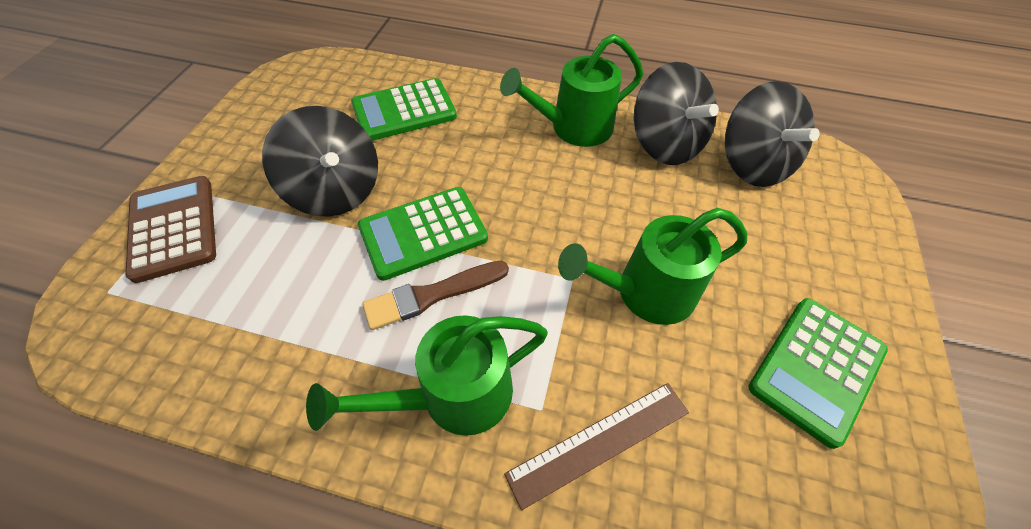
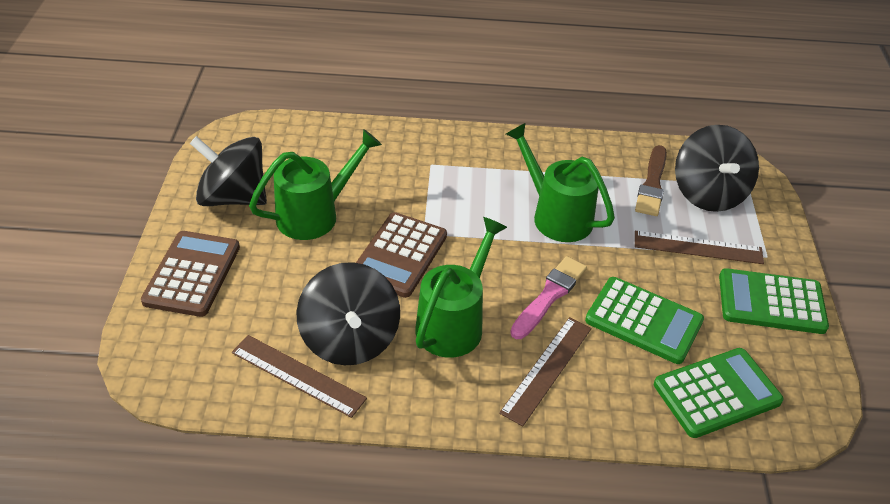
brown calculator: 1 -> 2
brown ruler: 1 -> 3
pink brush: 0 -> 1

